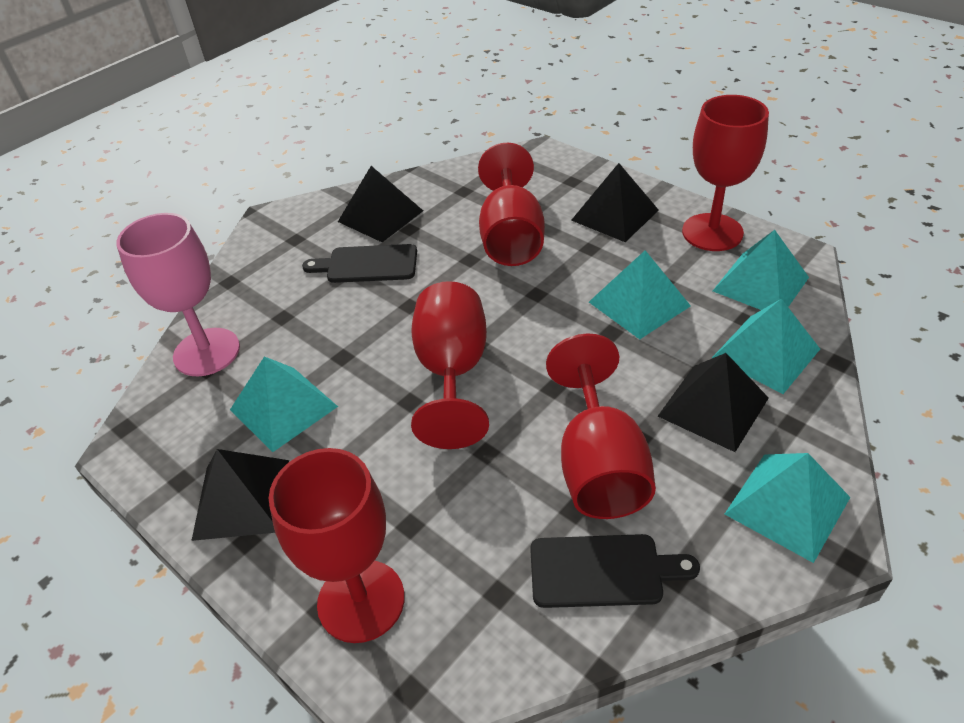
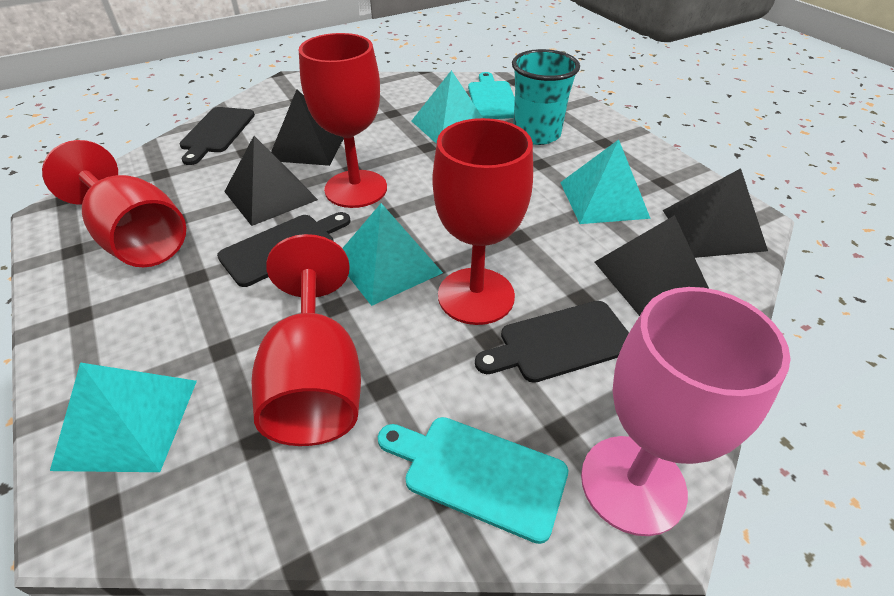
black cutting board: 2 -> 3
red goblet: 5 -> 4
turquoise cup: 0 -> 1
turquoise cutting board: 0 -> 2
turquoise pyramid: 5 -> 4

